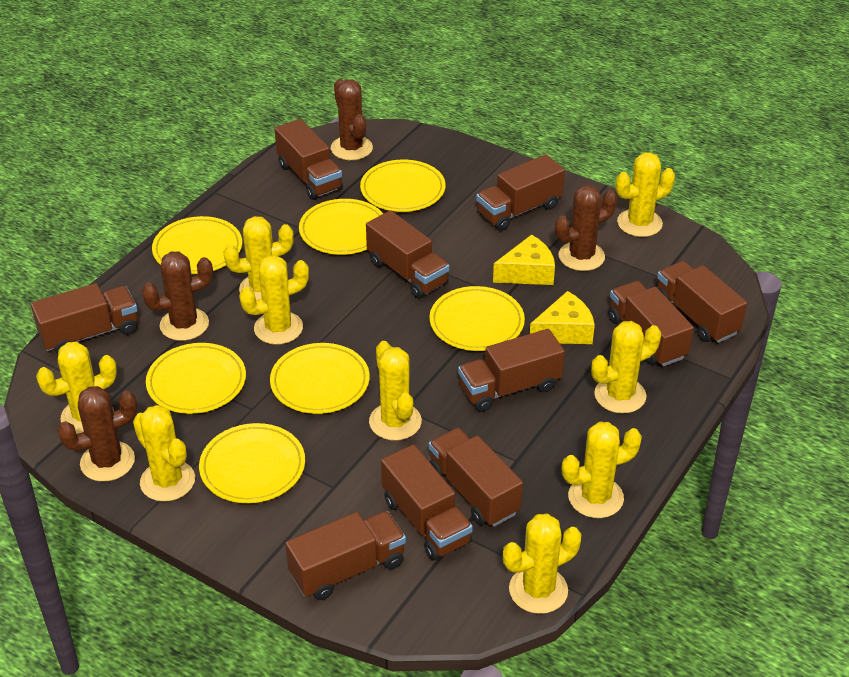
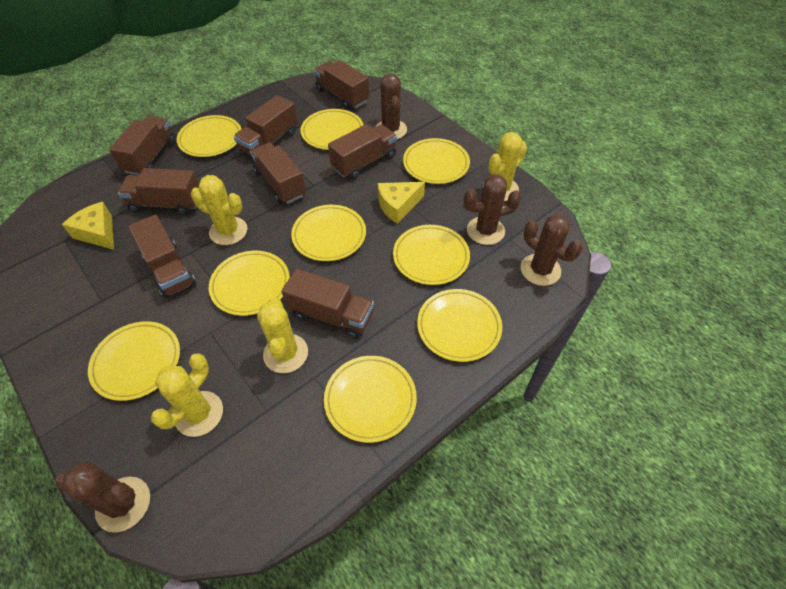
brown truck: 10 -> 8
yellow cactus: 9 -> 4
yellow plate: 7 -> 9

